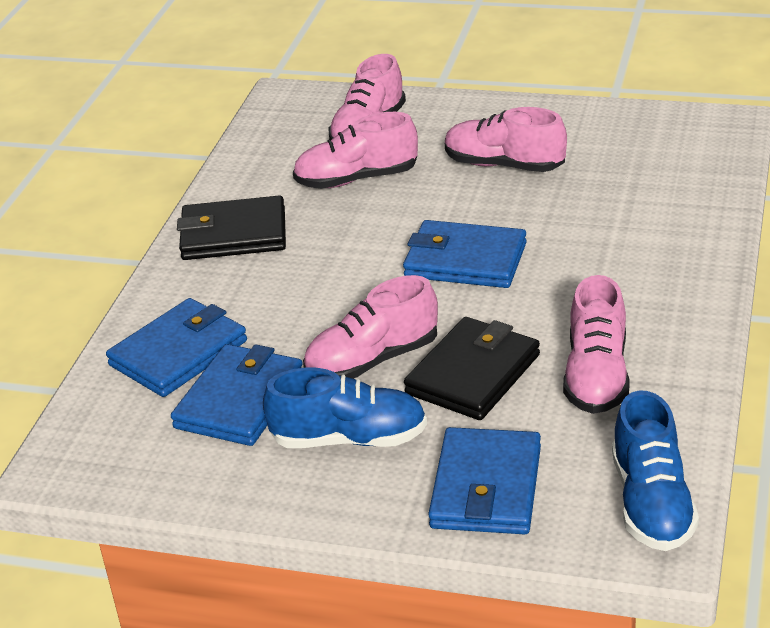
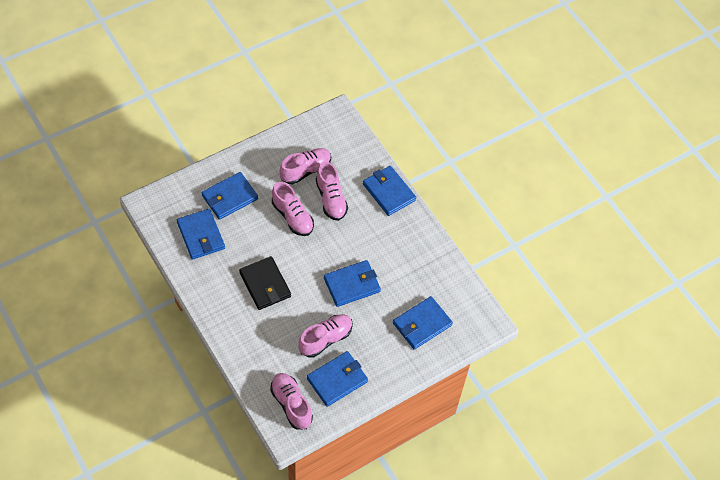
black wallet: 2 -> 1
blue shoe: 2 -> 0
blue wallet: 4 -> 6

